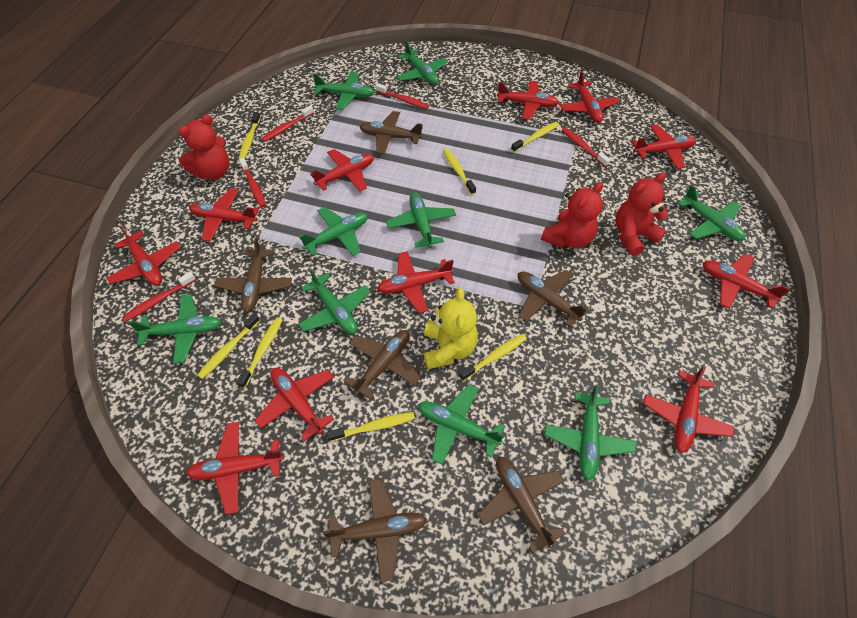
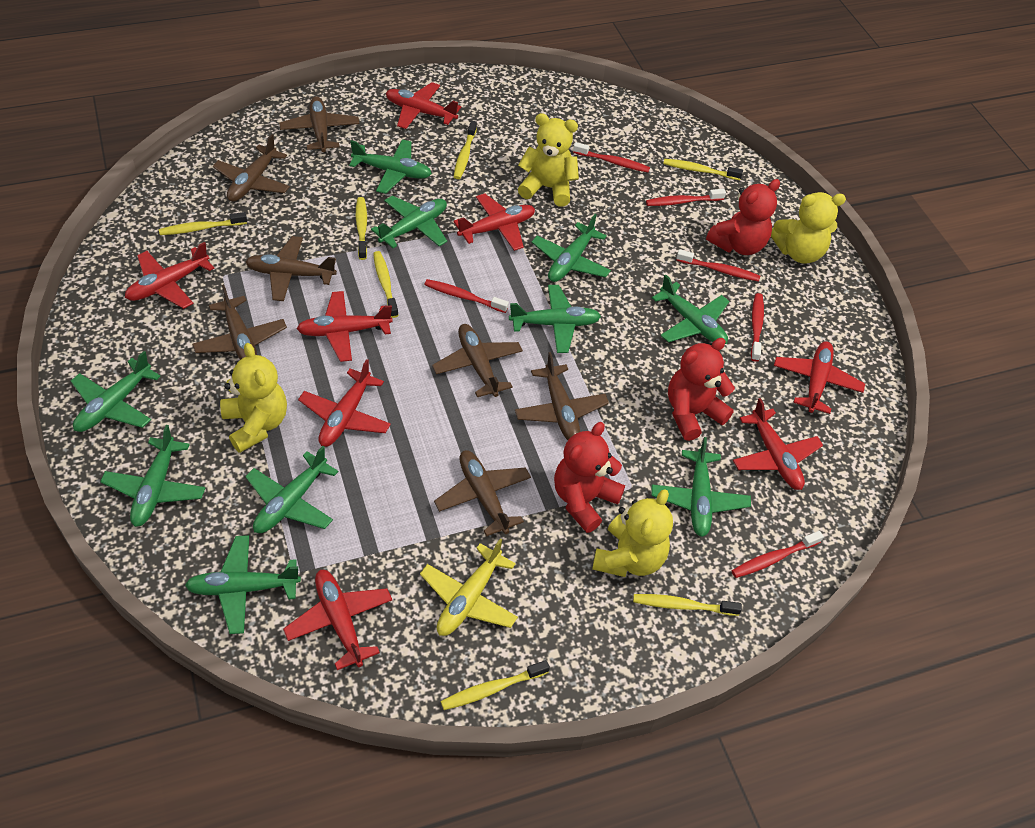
brown plane: 6 -> 7
green plane: 9 -> 10
red plane: 11 -> 8
red toothbrush: 5 -> 6
yellow plane: 0 -> 1
yellow teddy bear: 1 -> 4

